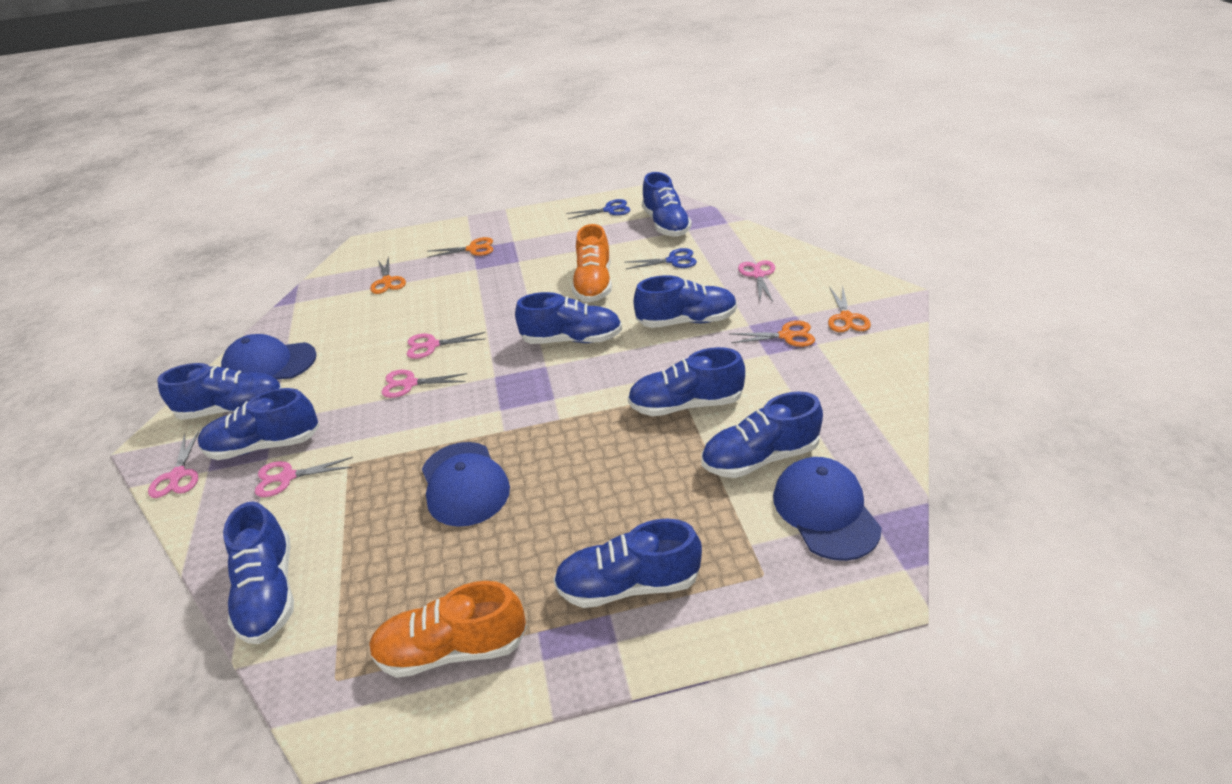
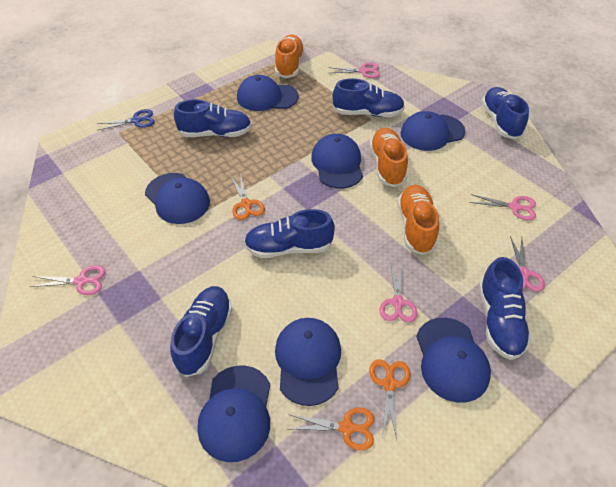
blue cap: 3 -> 7
blue scissors: 2 -> 1
blue shoe: 9 -> 6
orange scissors: 4 -> 3
orange shoe: 2 -> 3

